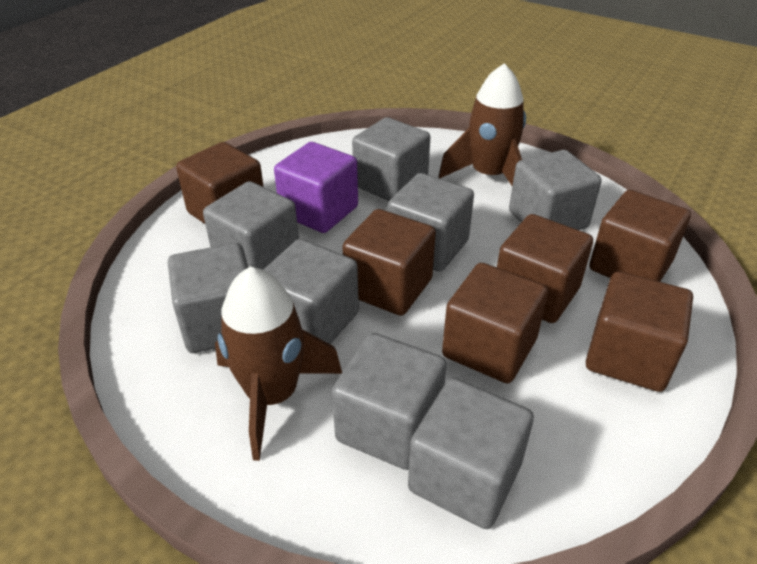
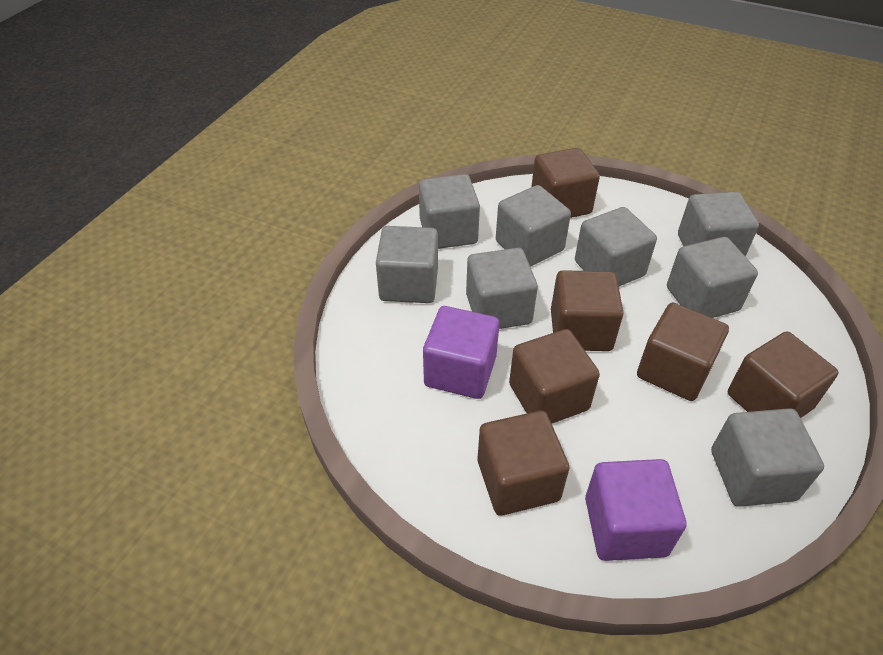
brown rocket: 2 -> 0
purple cube: 1 -> 2

